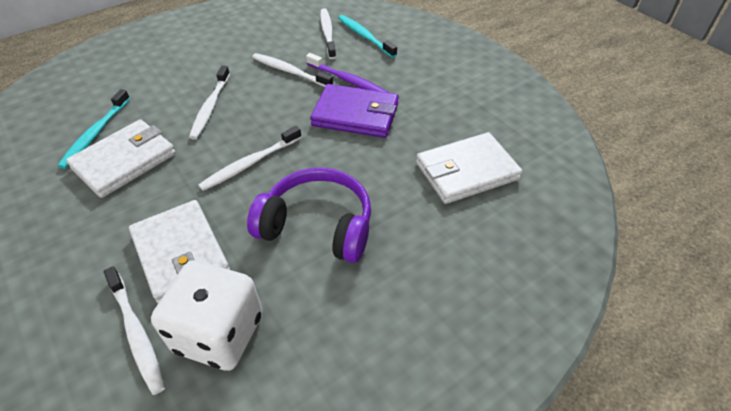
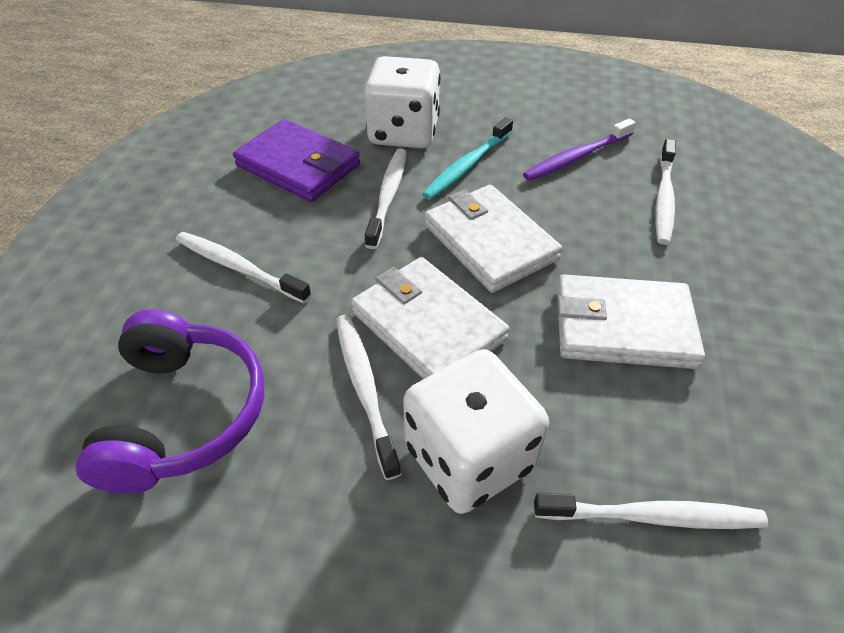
turquoise toothbrush: 2 -> 1
white dice: 1 -> 2

